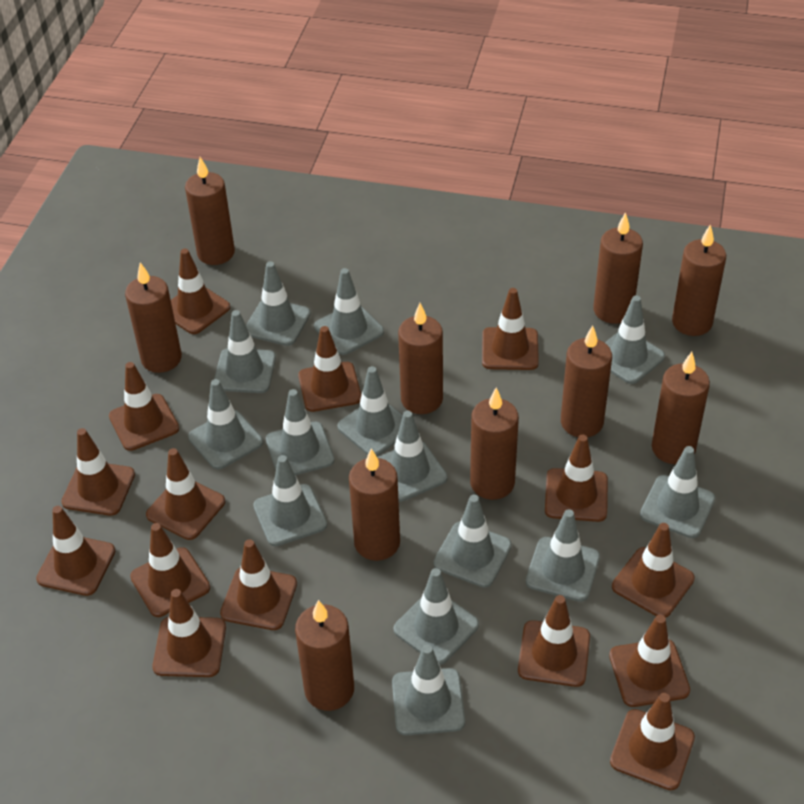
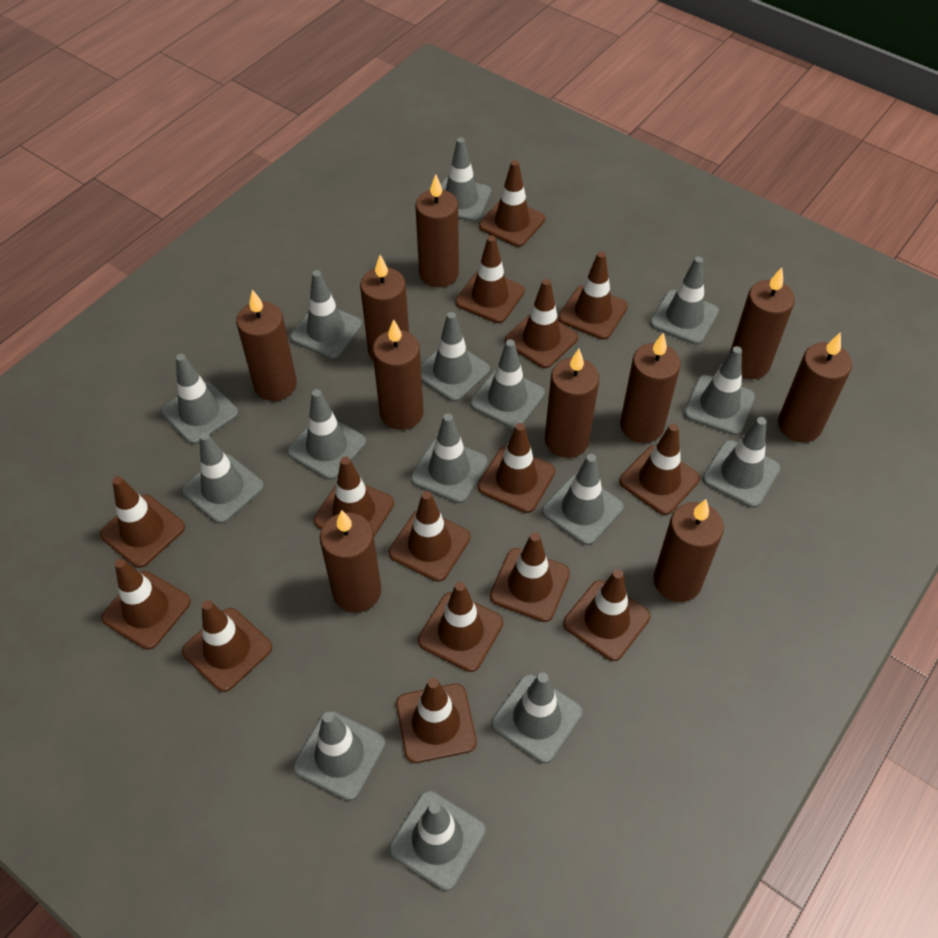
grey traffic cone: 14 -> 15

